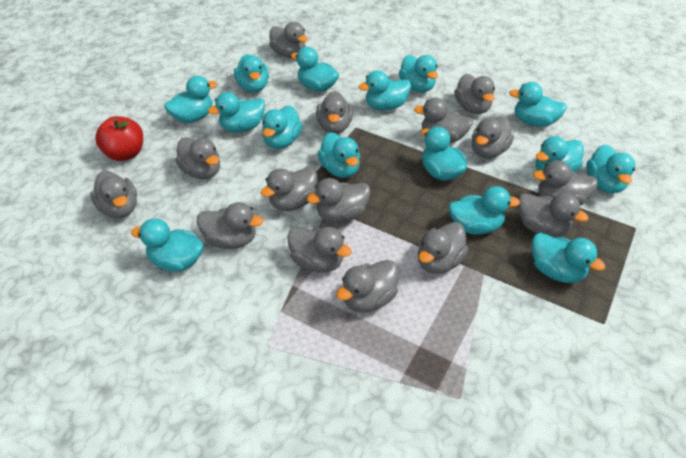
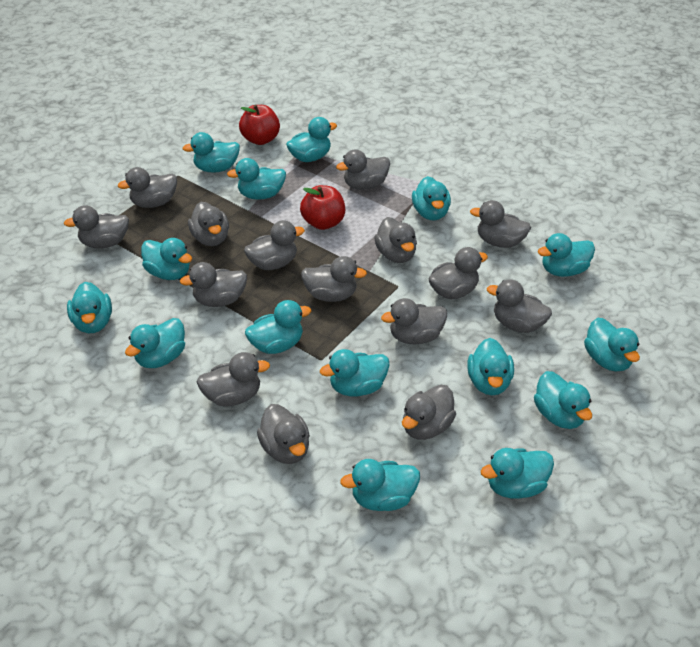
red apple: 1 -> 2

